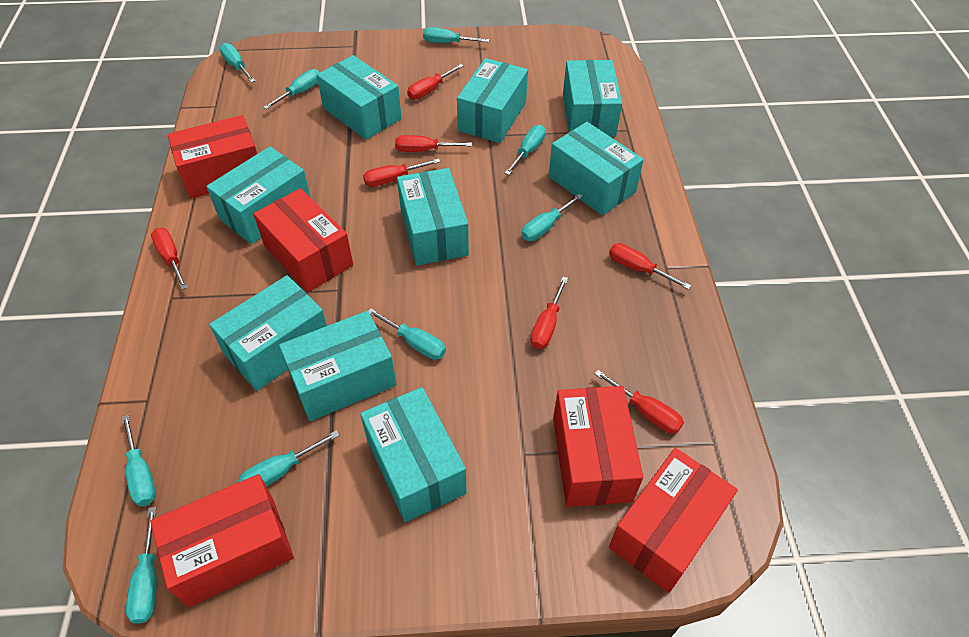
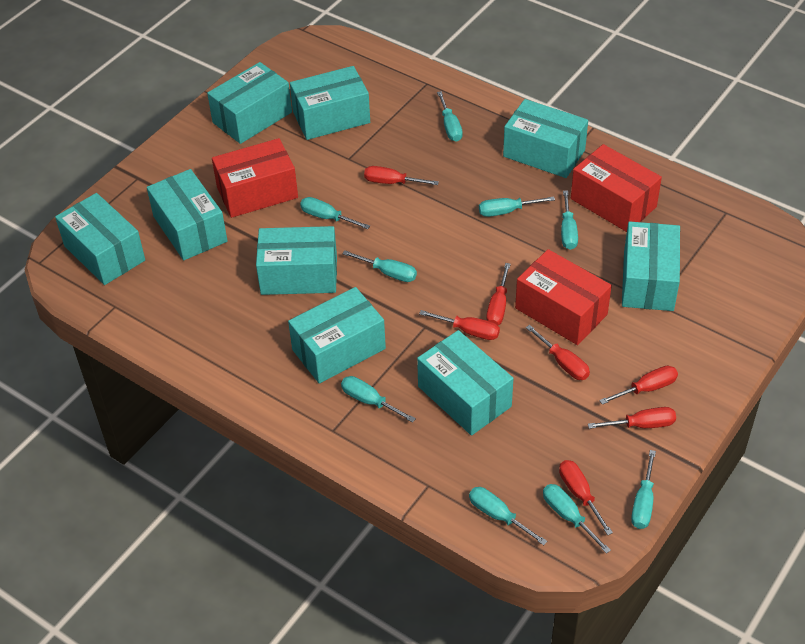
red box: 5 -> 3

